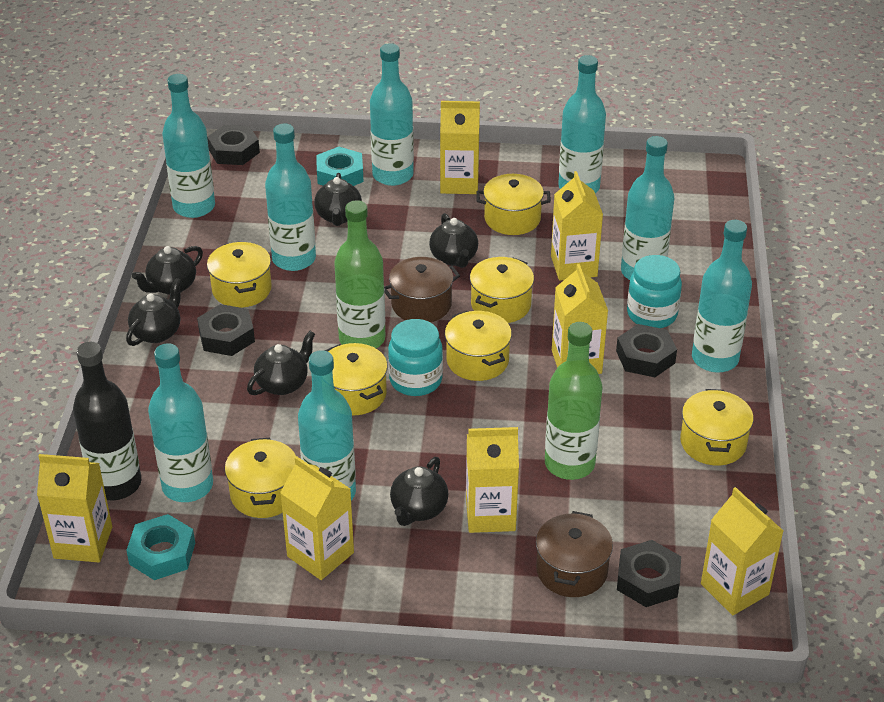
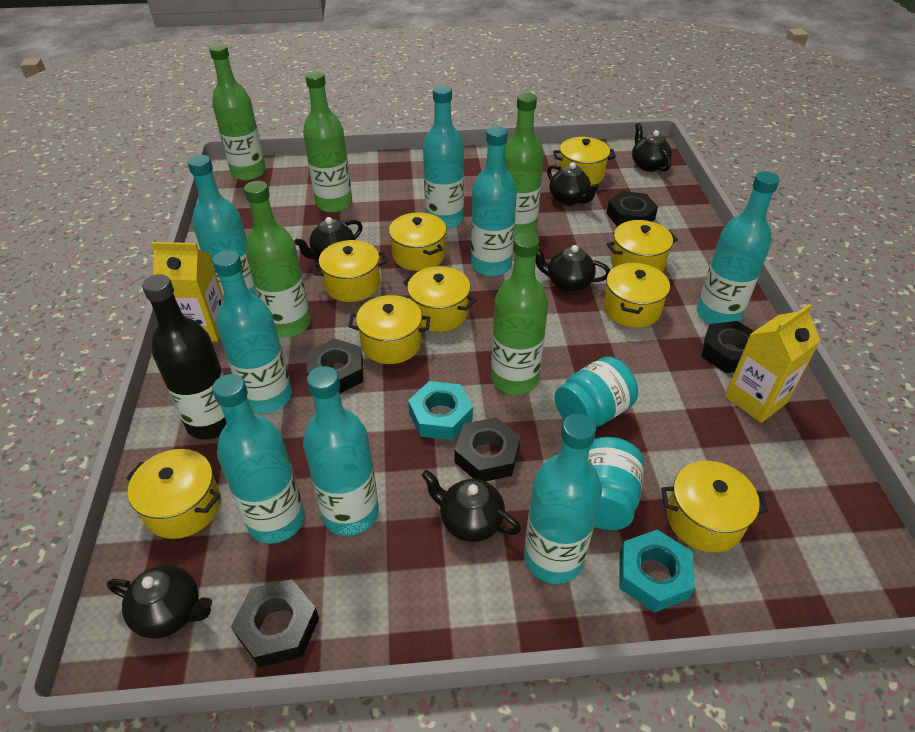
black nut: 4 -> 5
brown pot: 2 -> 0
green bottle: 2 -> 5
yellow carton: 7 -> 2
yellow pot: 7 -> 9

